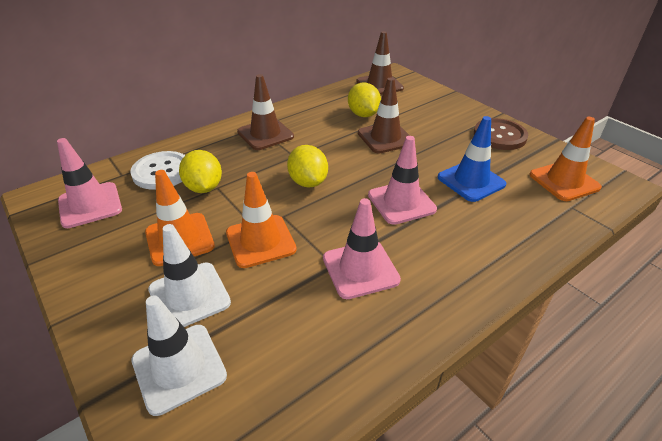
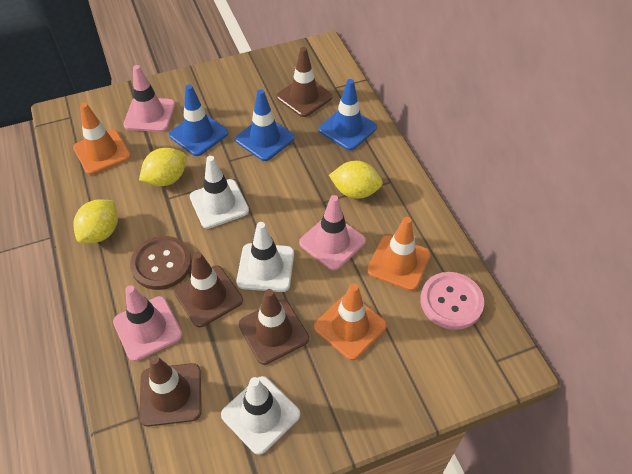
blue traffic cone: 1 -> 3
brown traffic cone: 3 -> 4
pink button: 0 -> 1
white button: 1 -> 0
white traffic cone: 2 -> 3

